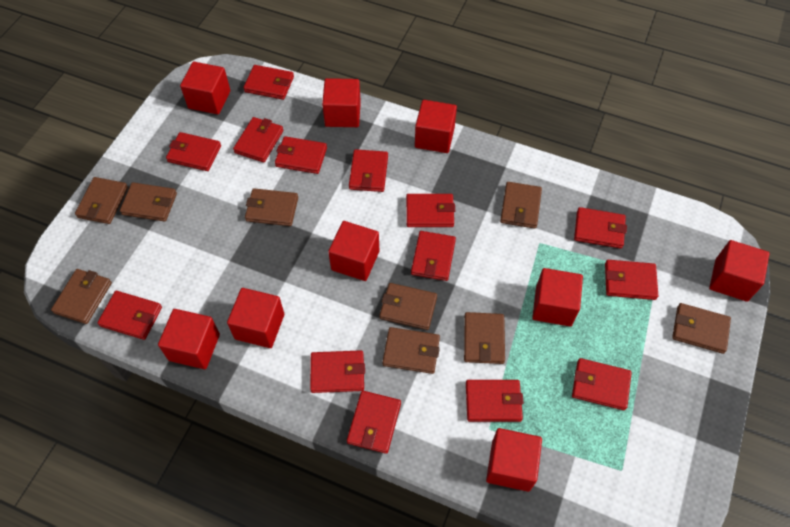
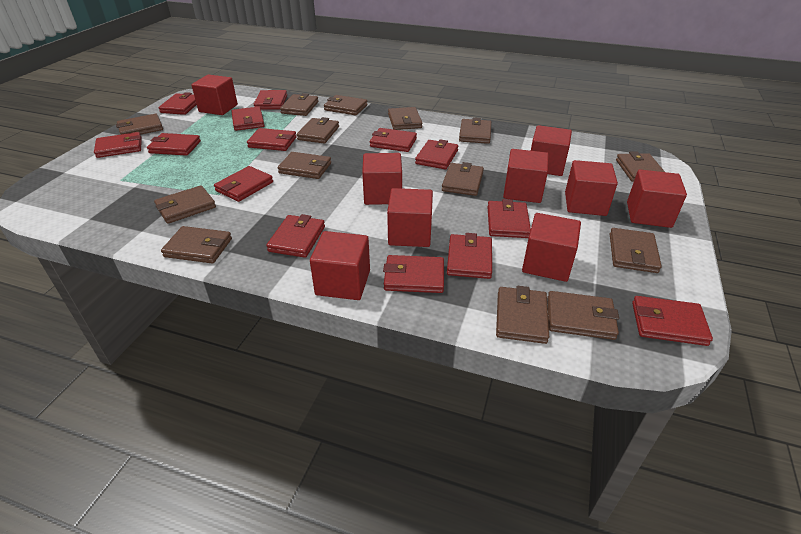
brown wallet: 9 -> 14

